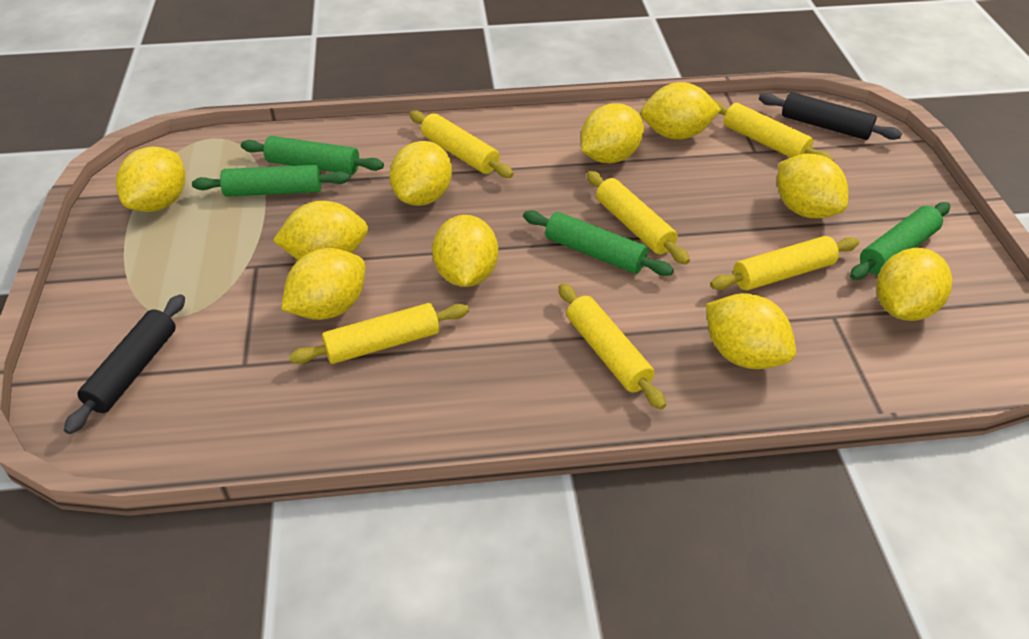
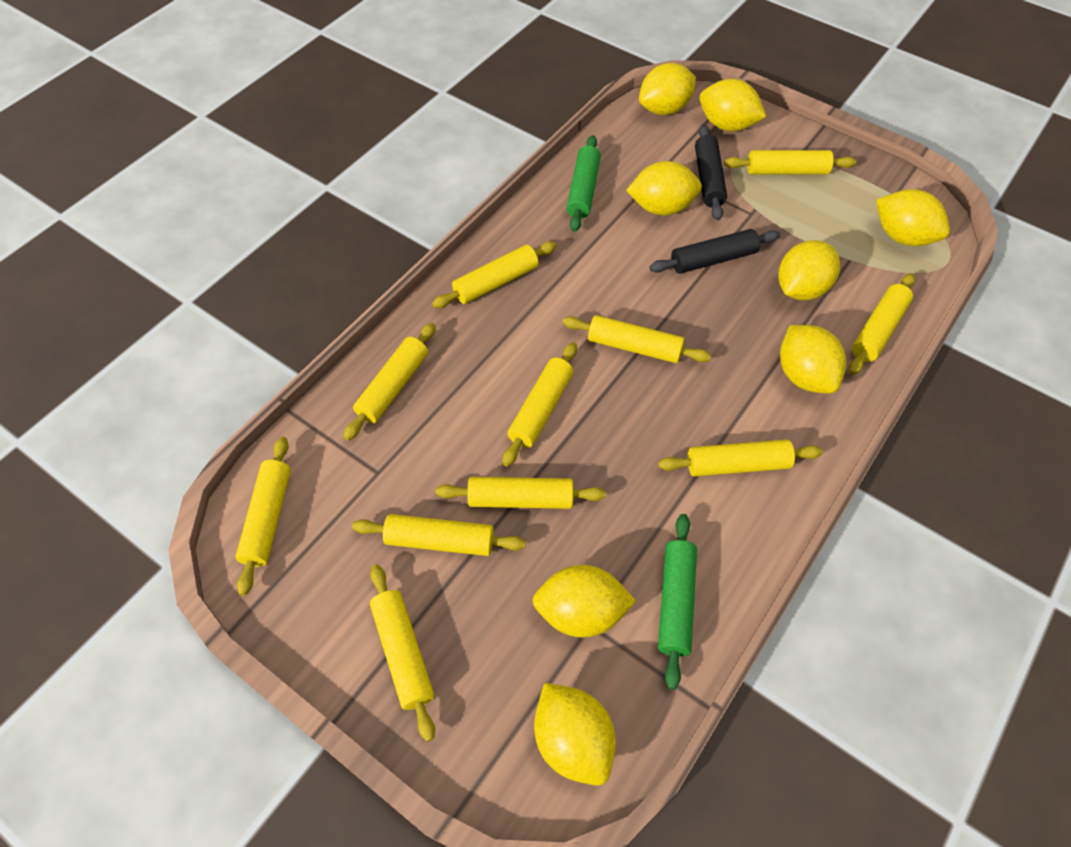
green rolling pin: 4 -> 2
yellow lemon: 10 -> 8
yellow rolling pin: 6 -> 11

